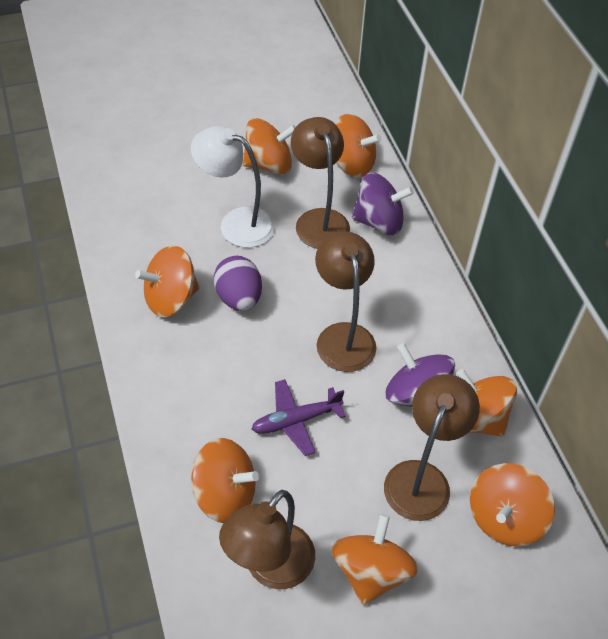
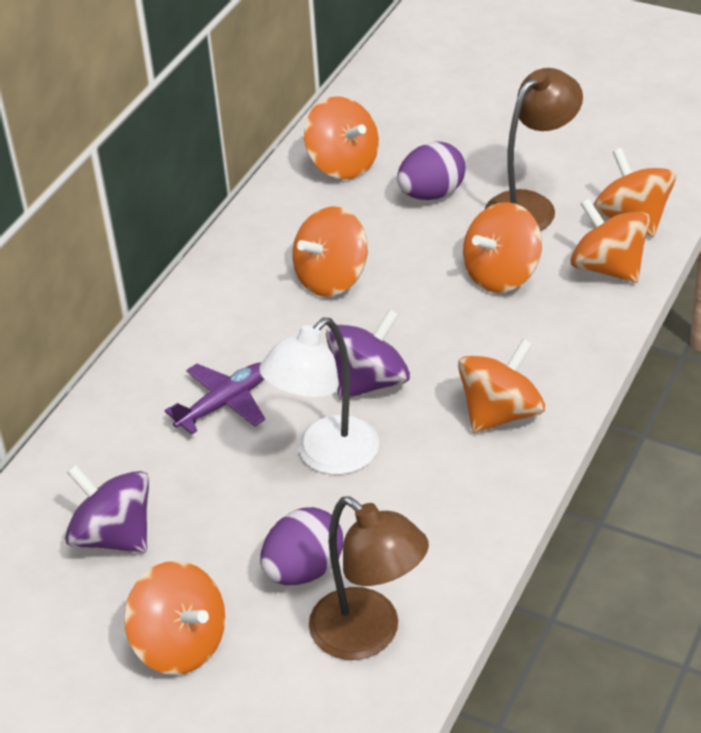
brown lamp: 4 -> 2
purple egg: 1 -> 2

